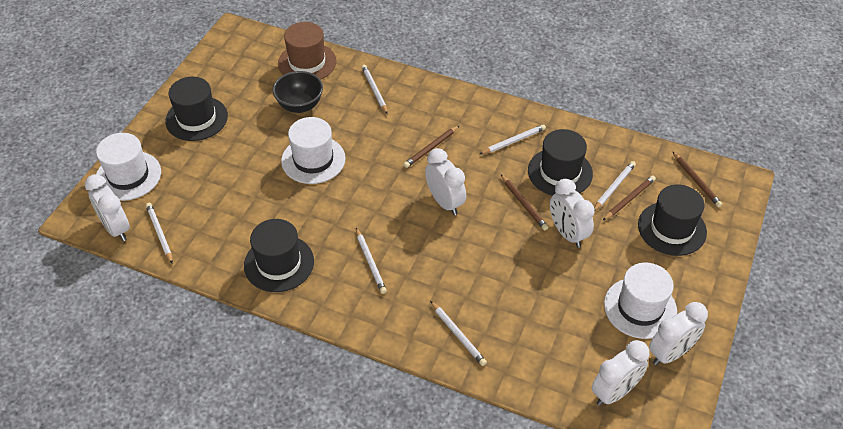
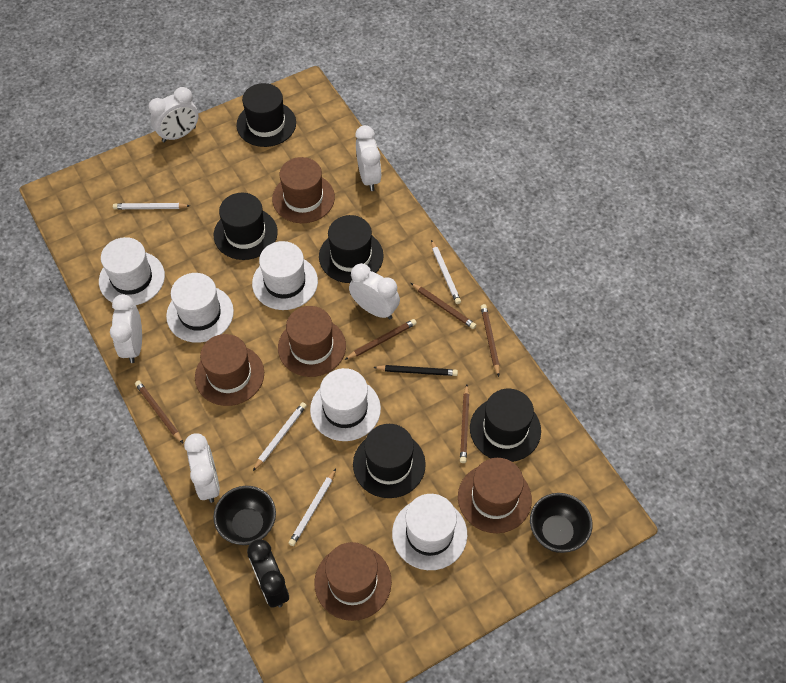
black bowl: 1 -> 2
black clock: 0 -> 1
black hat: 4 -> 5
black pencil: 0 -> 1
brown hat: 1 -> 5
brown pencil: 4 -> 5
white hat: 3 -> 5
white pencil: 6 -> 4

